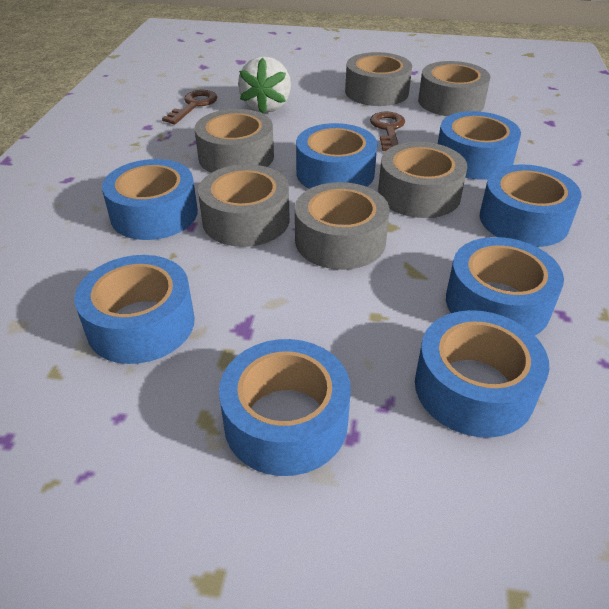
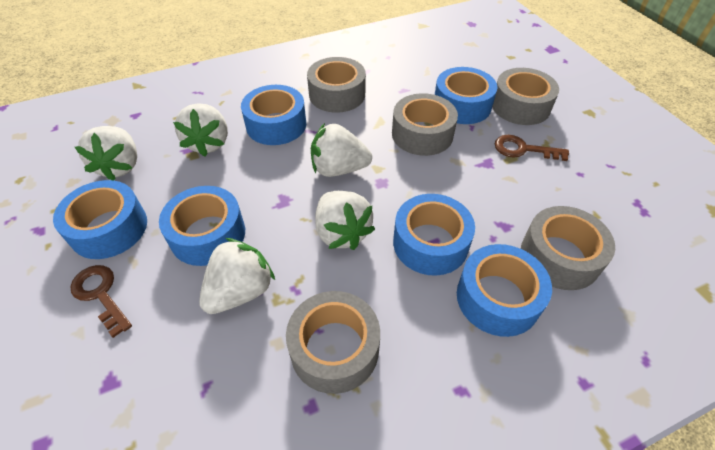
blue tape: 8 -> 6
grey tape: 6 -> 5
white strawberry: 1 -> 5

